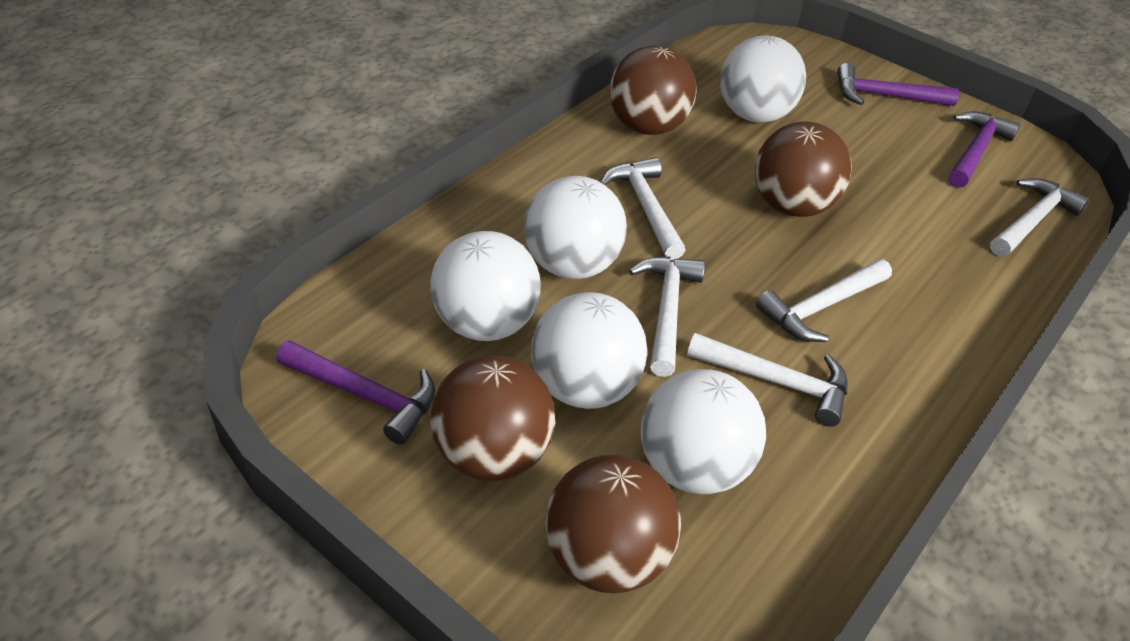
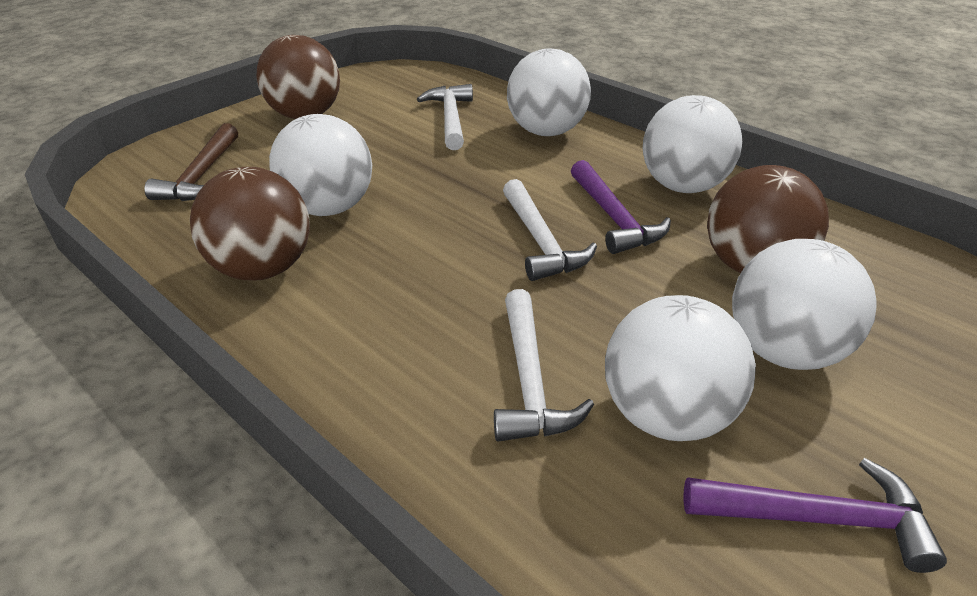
brown ball: 4 -> 3
brown hammer: 0 -> 1
purple hammer: 3 -> 2
white hammer: 5 -> 3

